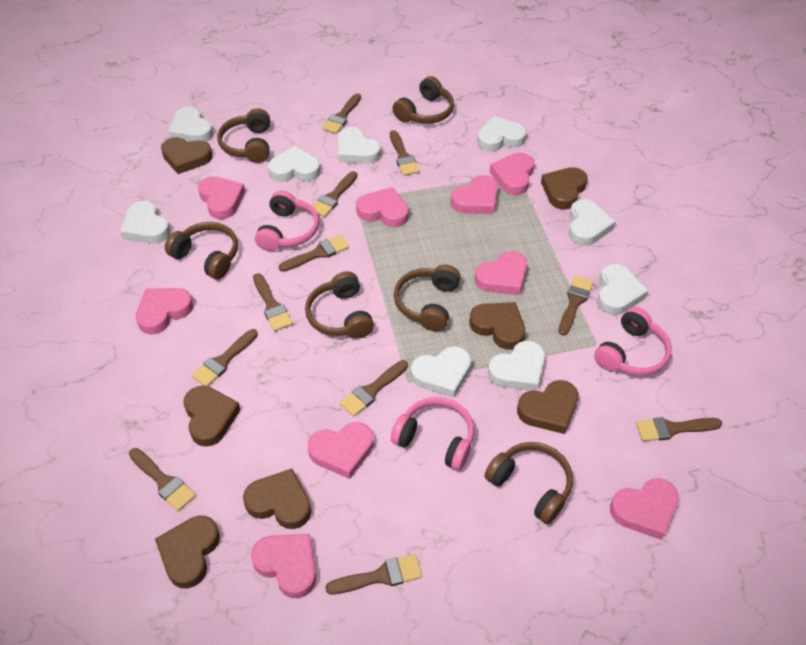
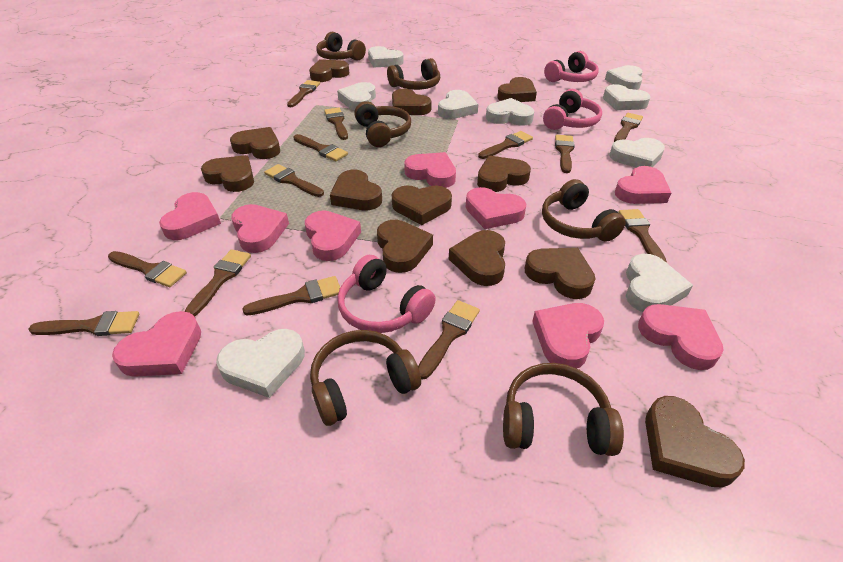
brown brush: 11 -> 13
brown heart: 7 -> 12

